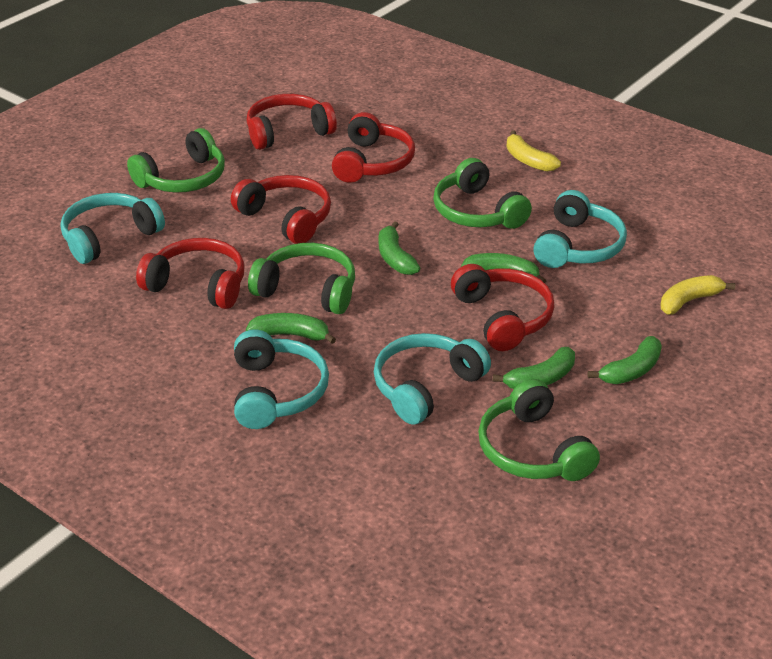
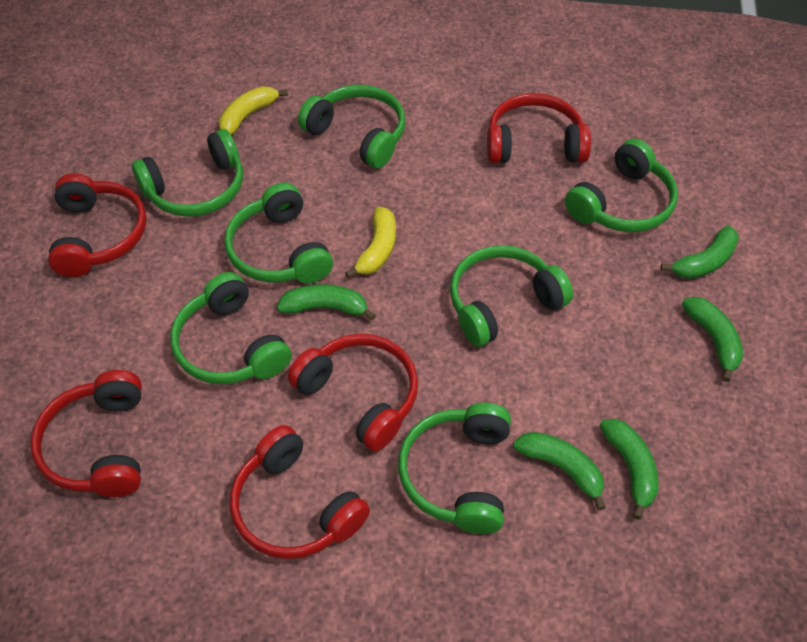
green headphones: 4 -> 7
turquoise headphones: 4 -> 0

